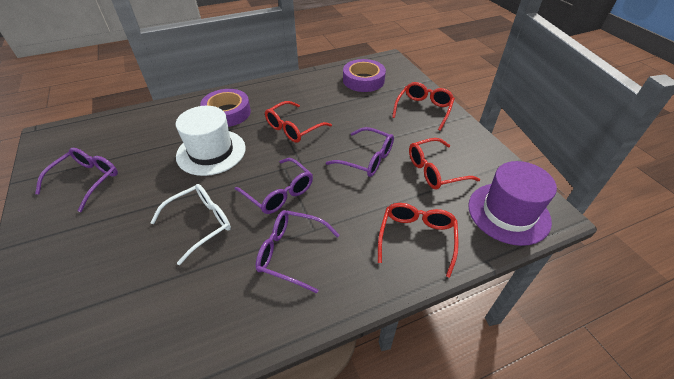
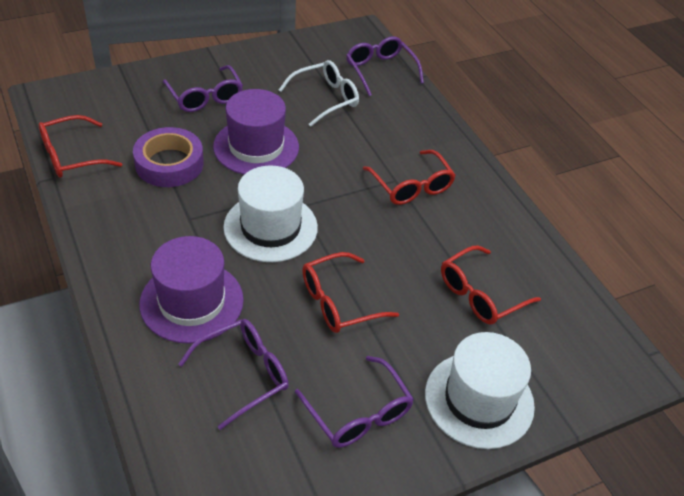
purple hat: 1 -> 2
purple tape: 2 -> 1
white hat: 1 -> 2

